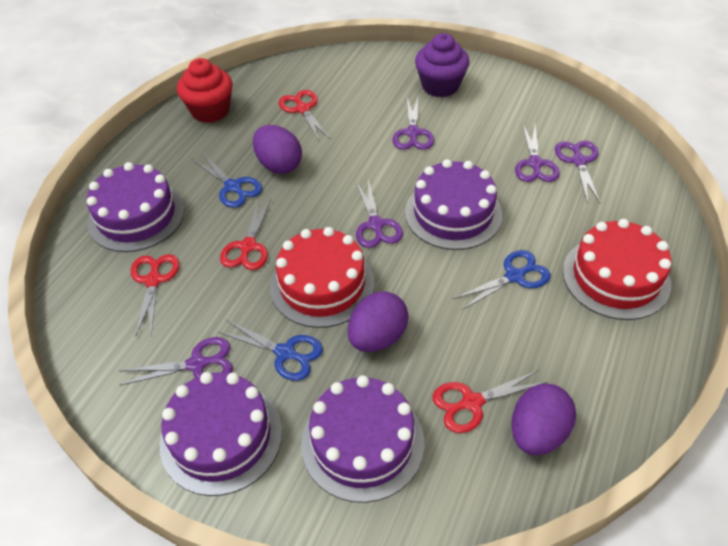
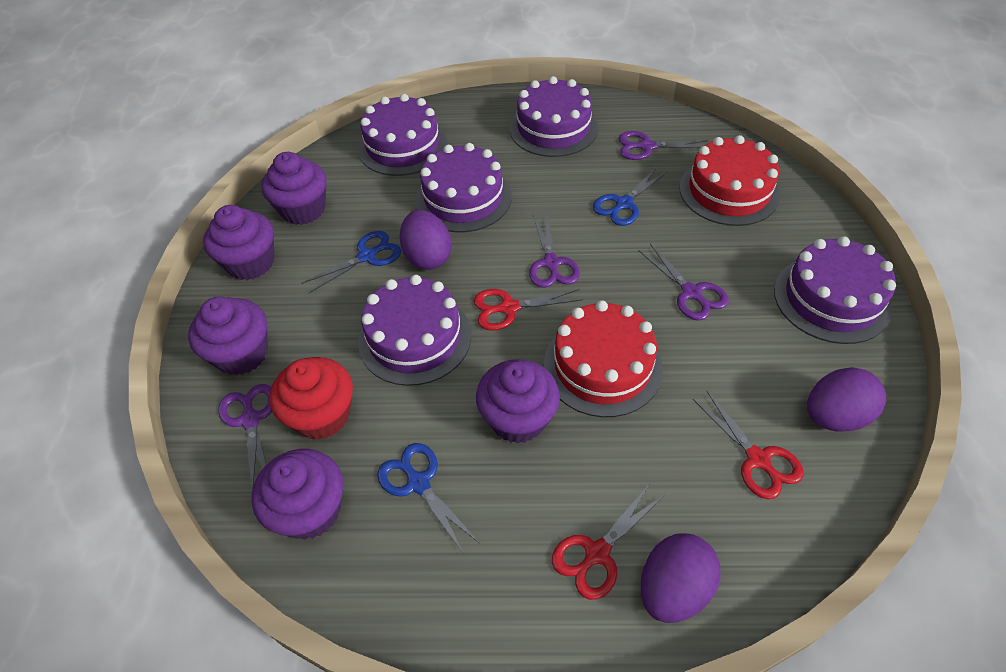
purple cake: 4 -> 5
purple cupcake: 1 -> 5
purple scissors: 5 -> 4
red scissors: 4 -> 3

